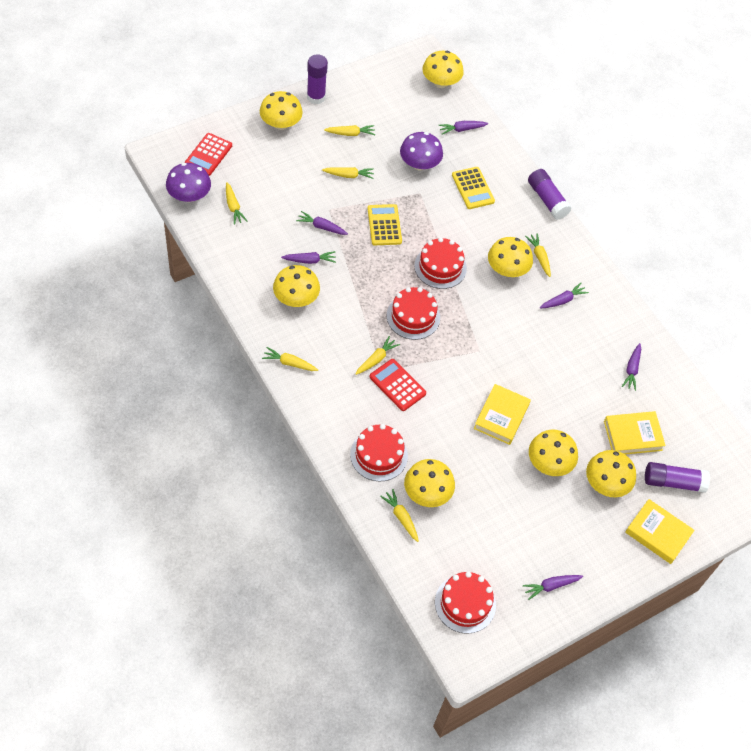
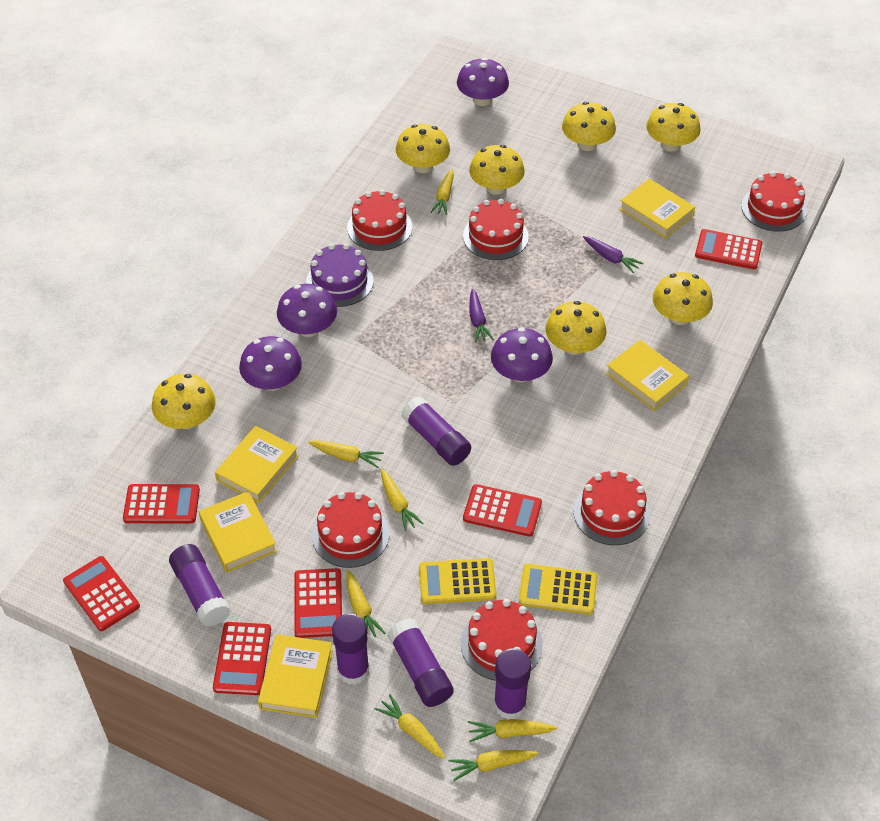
purple cake: 0 -> 1
purple carrot: 6 -> 2
purple glue stick: 3 -> 5
purple mushroom: 2 -> 4
red cake: 4 -> 6
red calculator: 2 -> 6
yellow book: 3 -> 5

